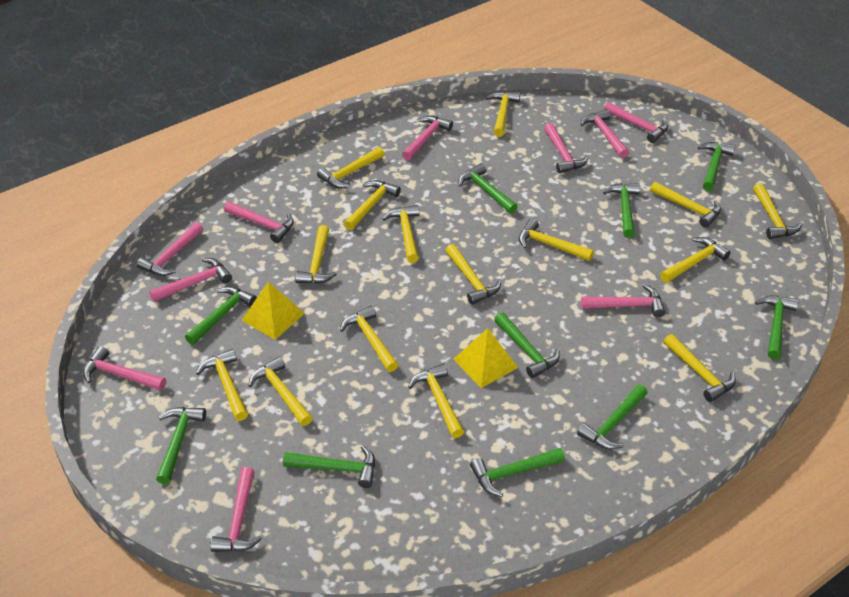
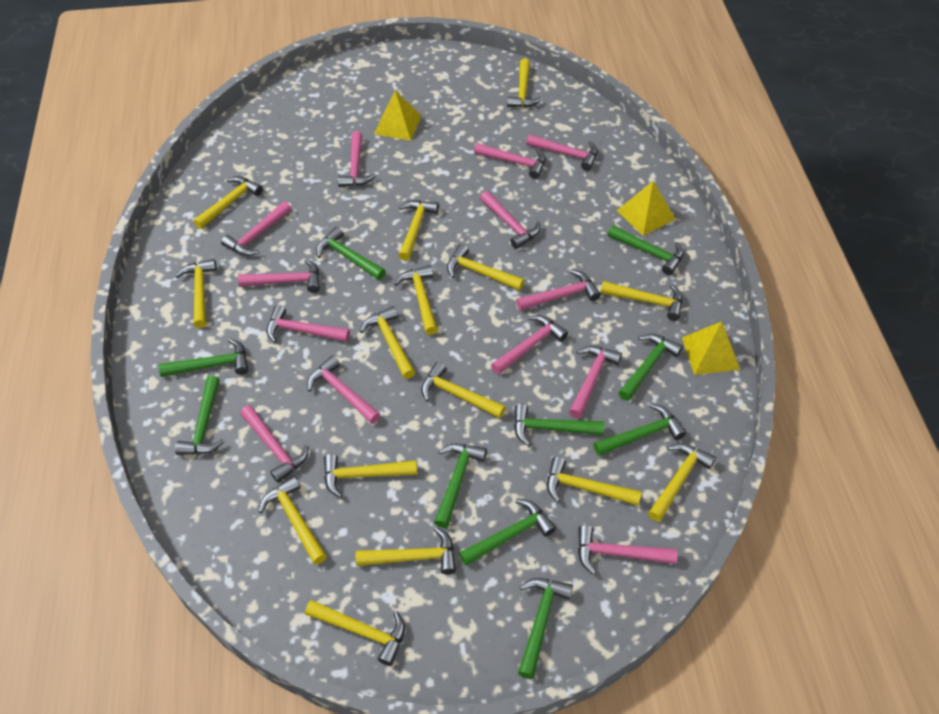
pink hammer: 10 -> 13
yellow pyramid: 2 -> 3

